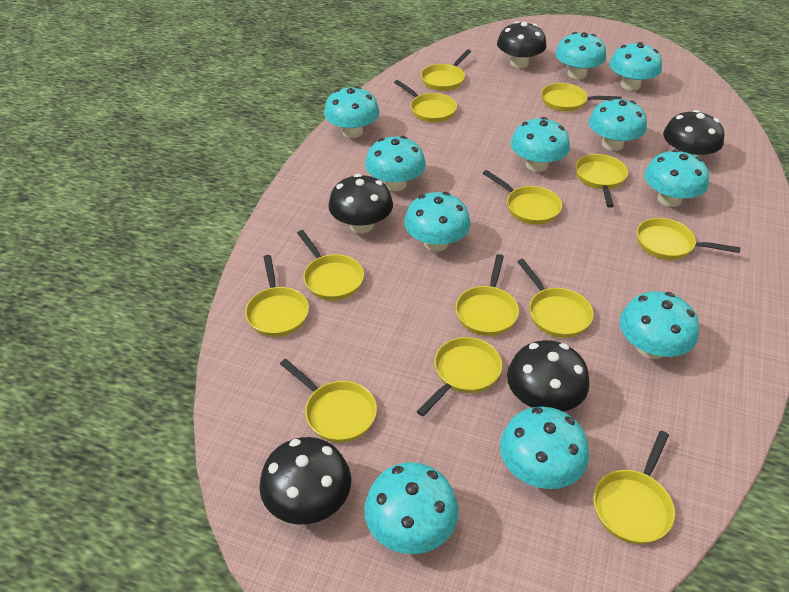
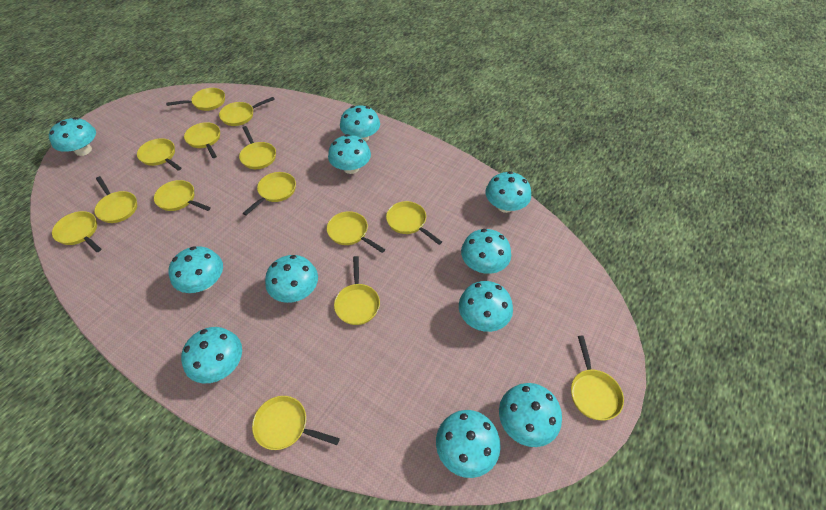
black mushroom: 5 -> 0
yellow pan: 13 -> 14

